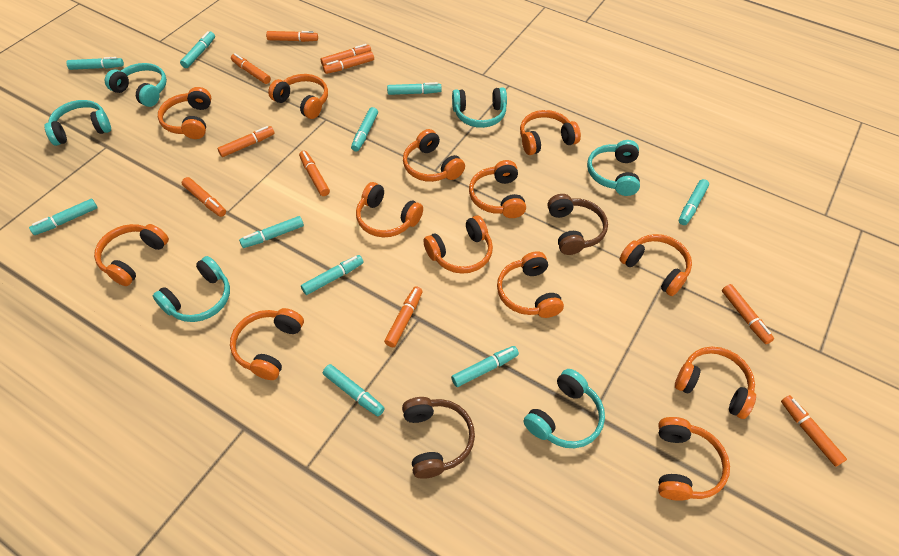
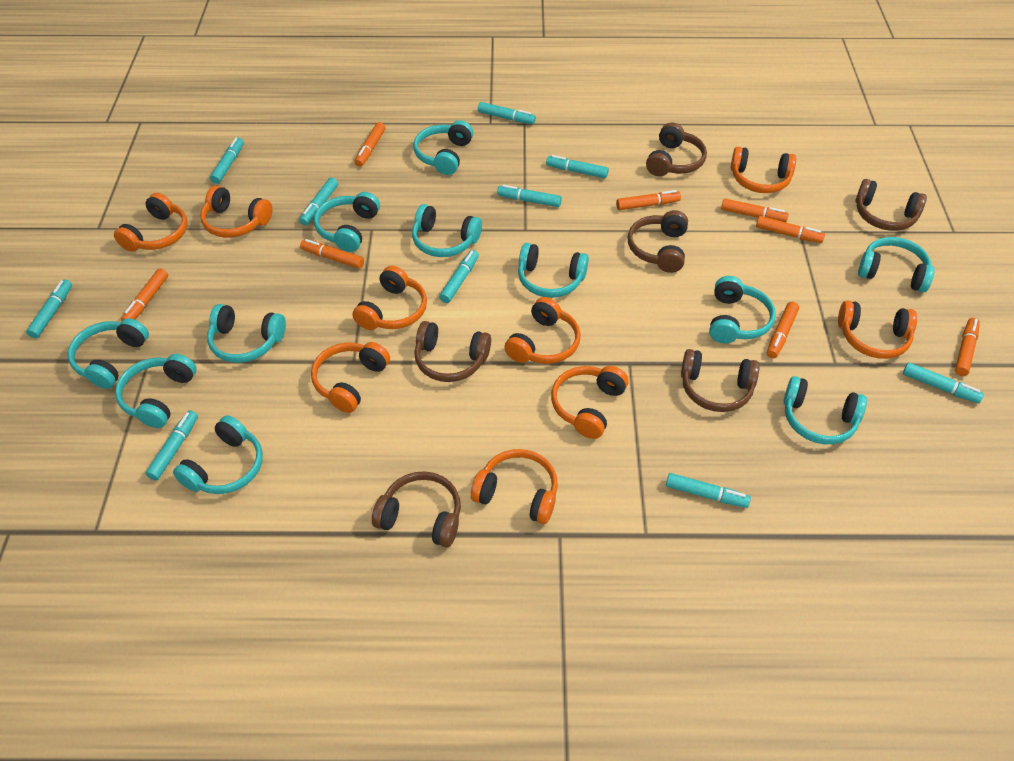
brown headphones: 2 -> 6
orange headphones: 13 -> 9
orange marker: 10 -> 8
turquoise headphones: 6 -> 11

